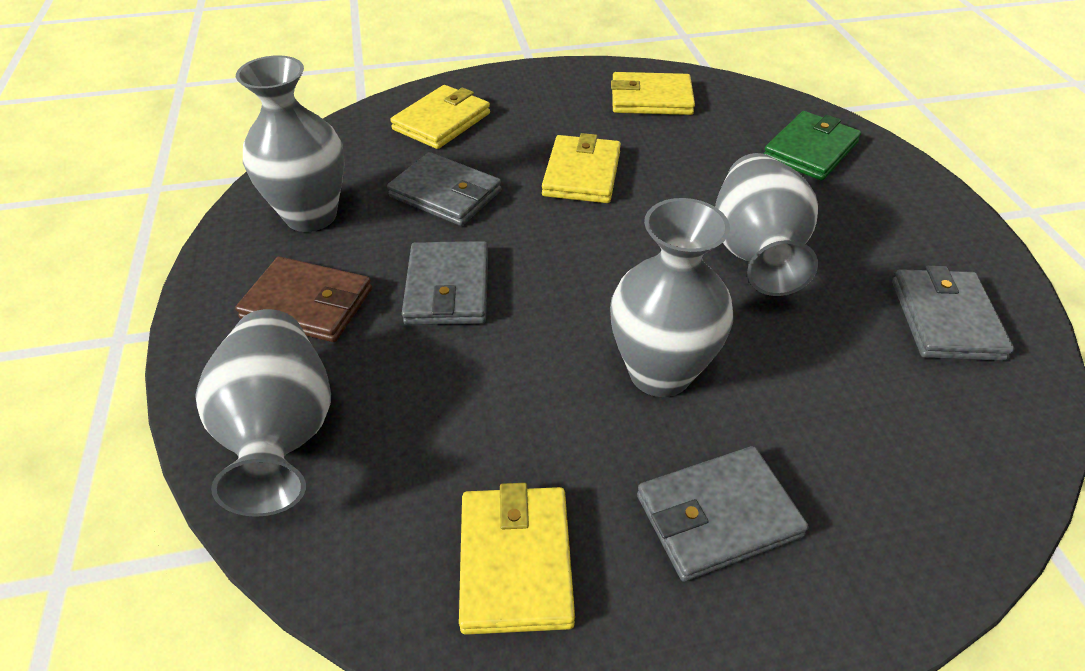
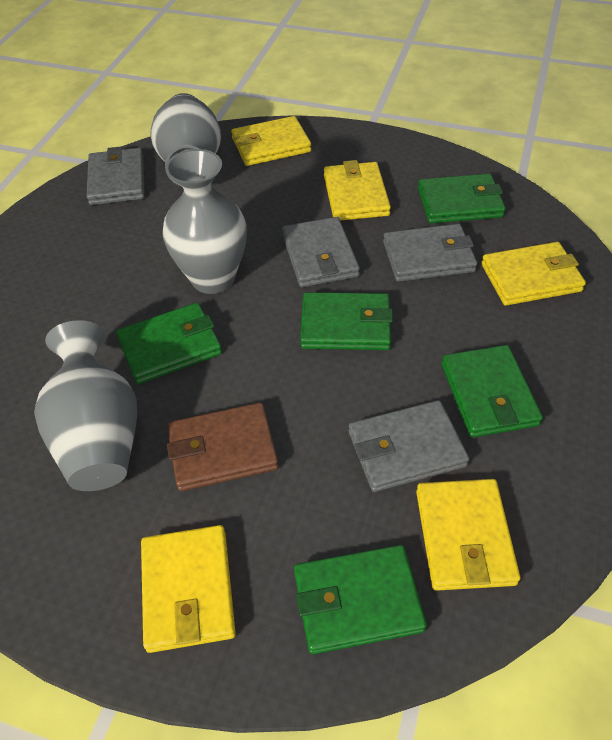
green wallet: 1 -> 5
grey vase: 4 -> 3
yellow wallet: 4 -> 5

